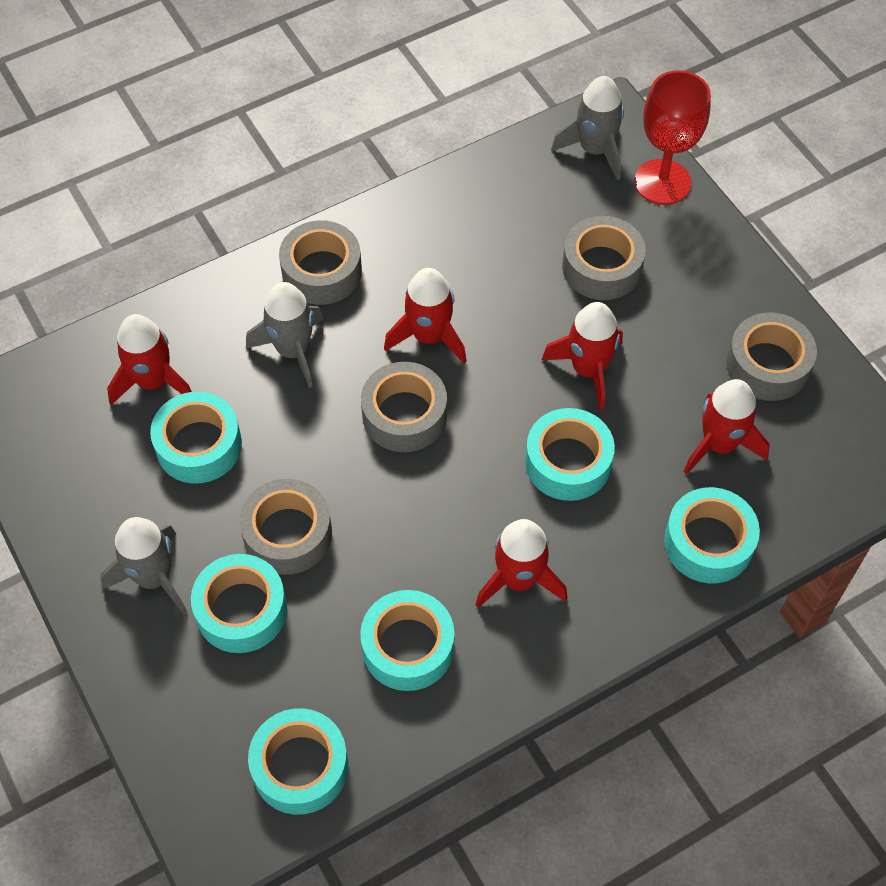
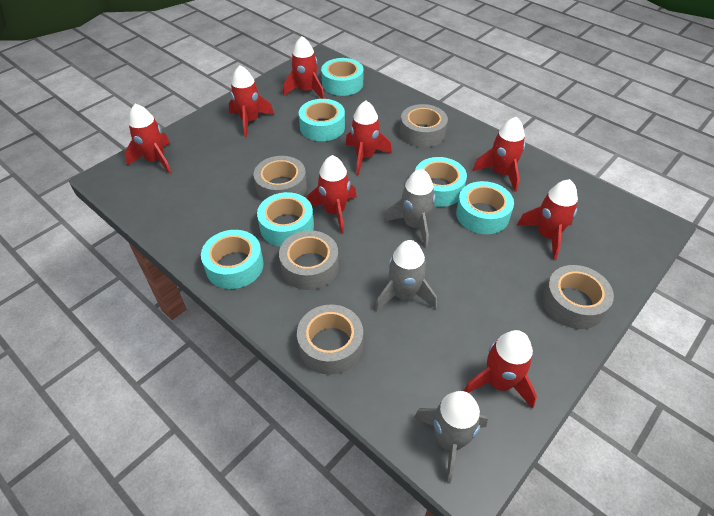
red goblet: 1 -> 0
red rocket: 5 -> 8

